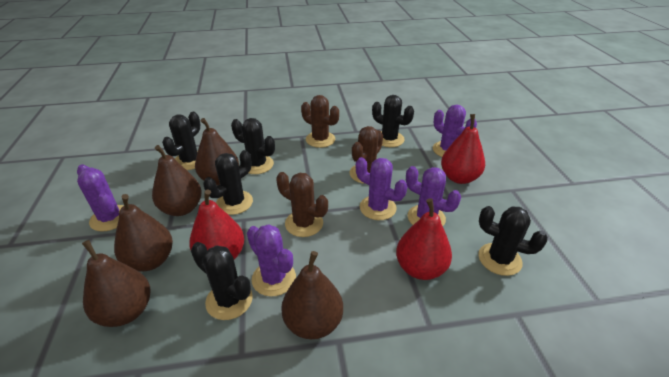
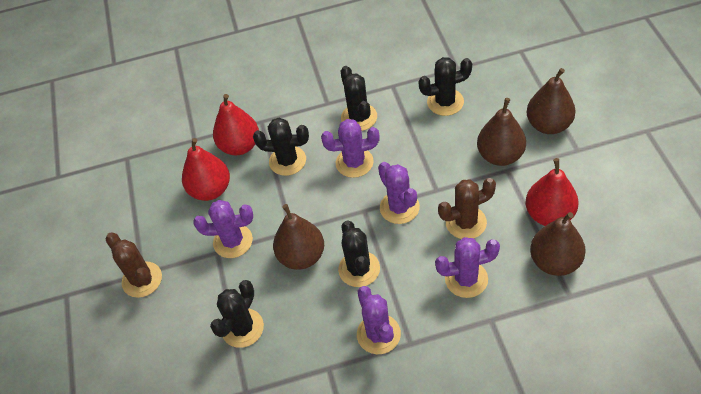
black cactus: 6 -> 5
brown cactus: 3 -> 2
brown pear: 5 -> 4

